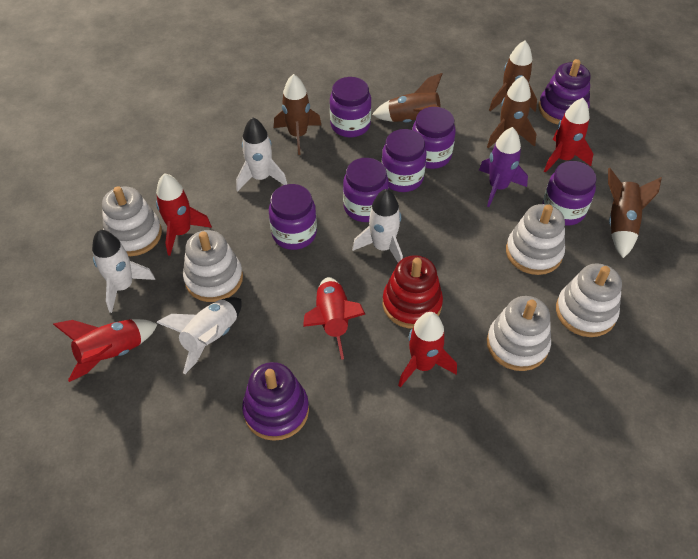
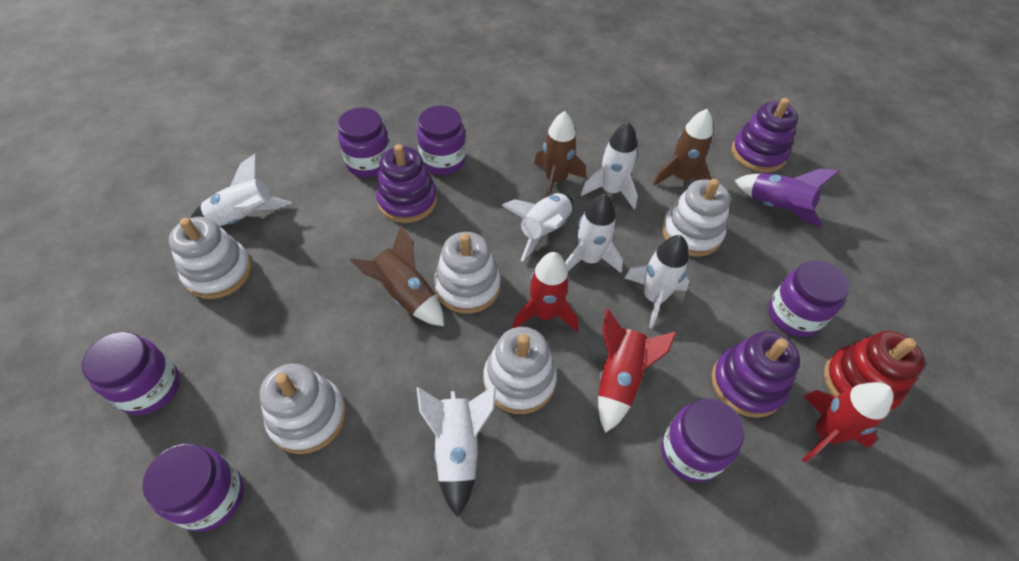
brown rocket: 5 -> 3
purple stacking toy: 2 -> 3
red rocket: 5 -> 3
white rocket: 4 -> 6

